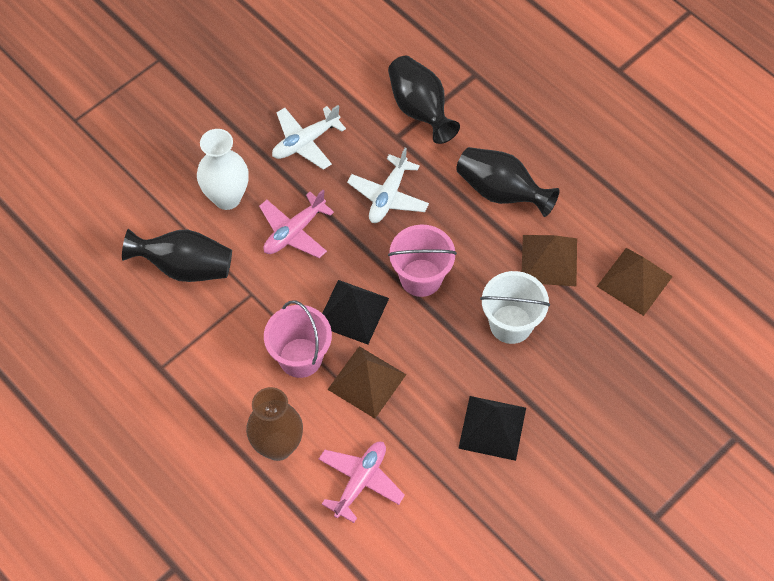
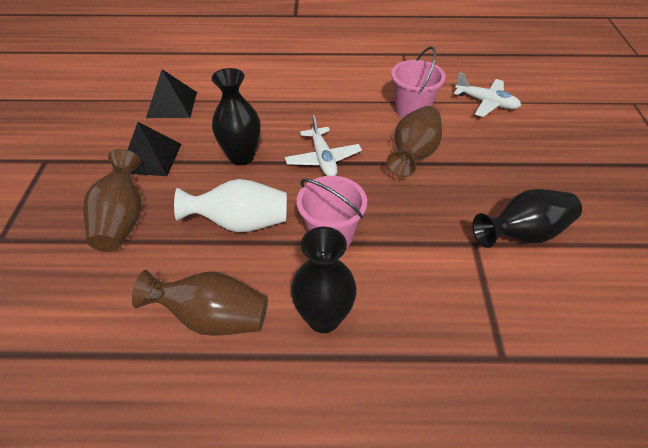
brown pyramid: 3 -> 0
brown vase: 1 -> 3
pink plane: 2 -> 0
white bucket: 1 -> 0

